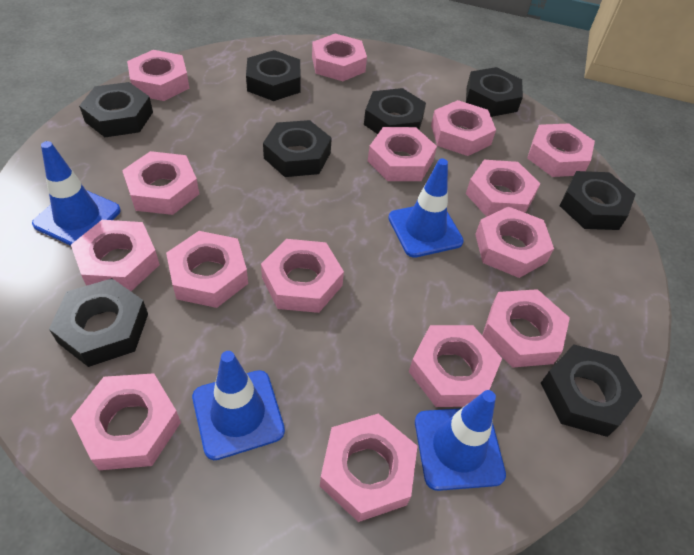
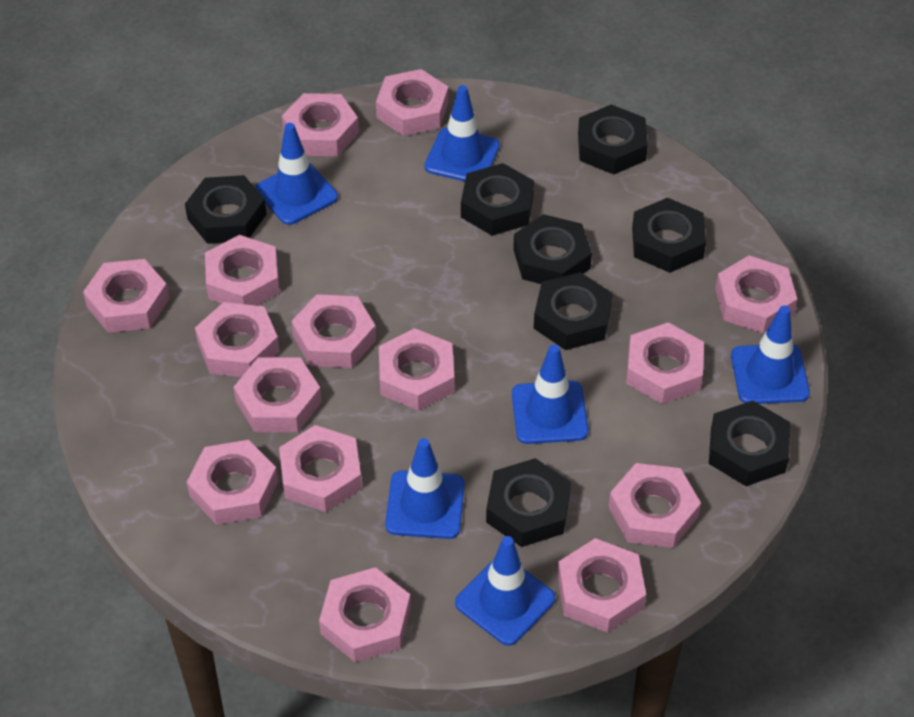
blue traffic cone: 4 -> 6

